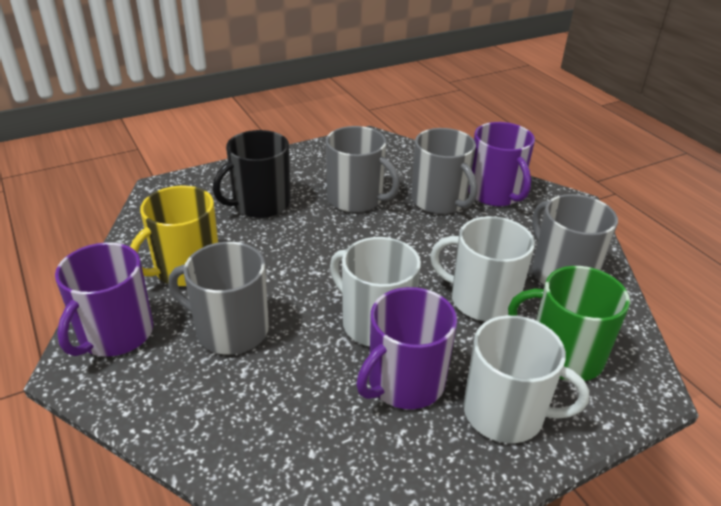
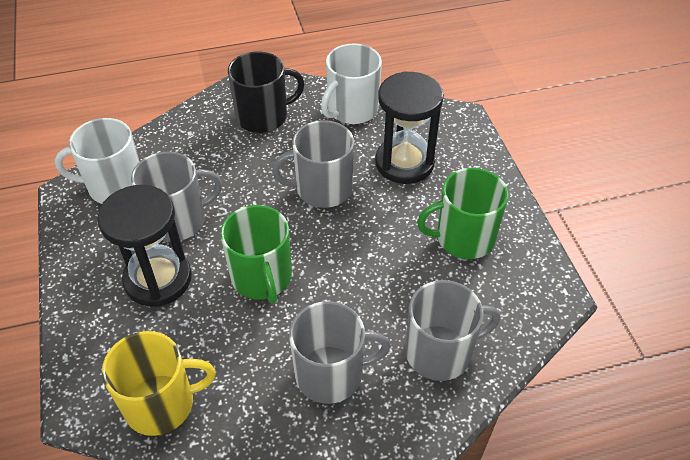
black hourglass: 0 -> 2
green mug: 1 -> 2
purple mug: 3 -> 0
white mug: 3 -> 2

